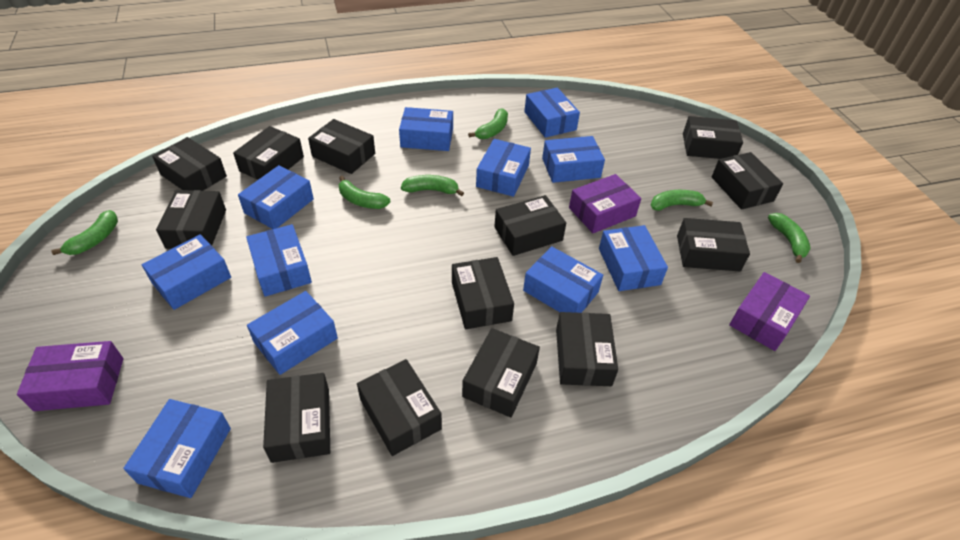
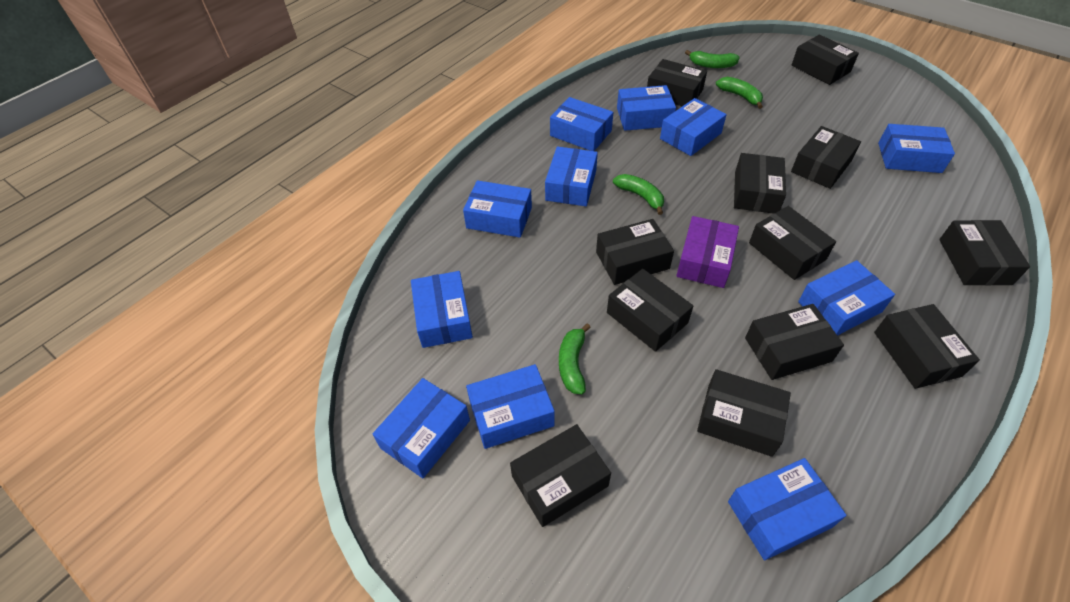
black box: 13 -> 12
green banana: 6 -> 4
purple box: 3 -> 1

